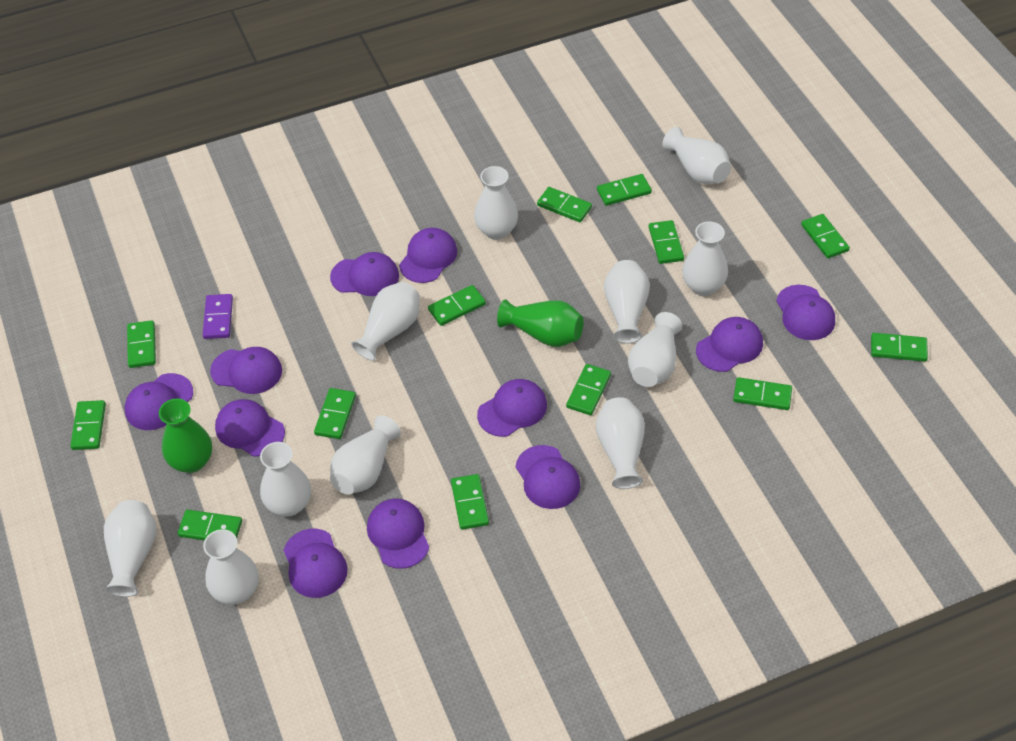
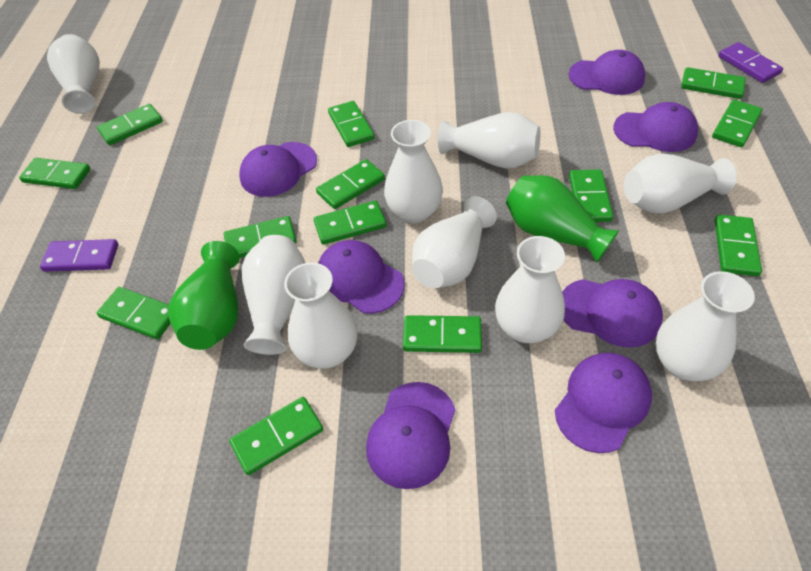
purple cap: 11 -> 7
purple domino: 1 -> 2
white vase: 11 -> 9

